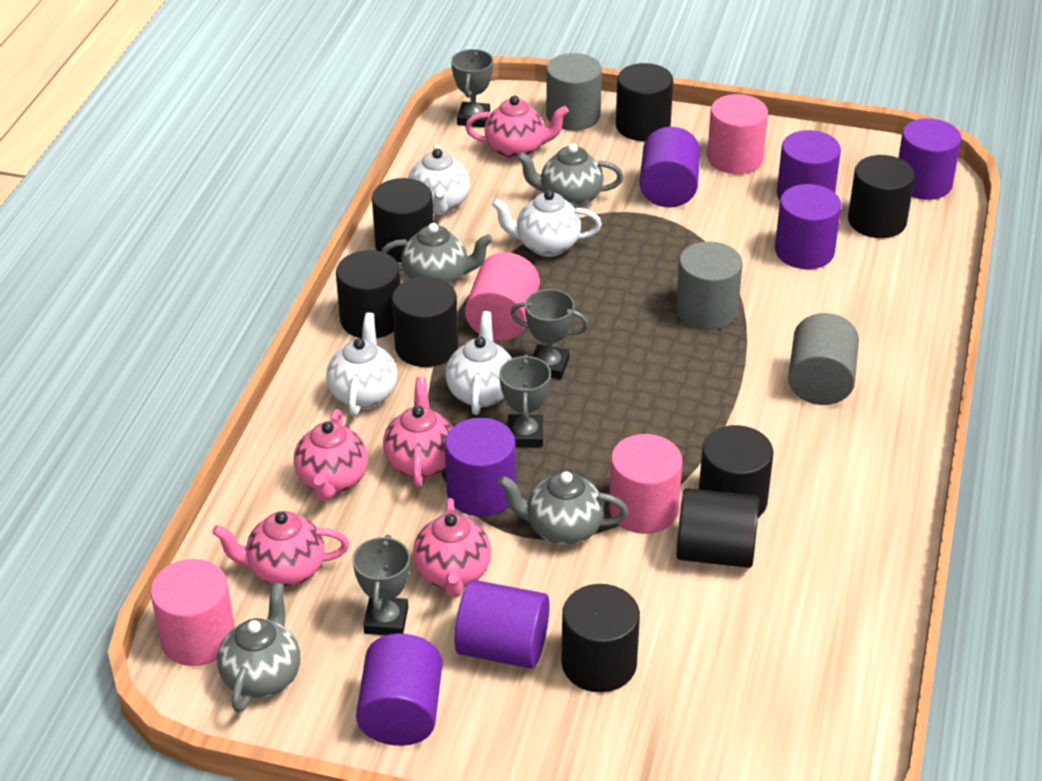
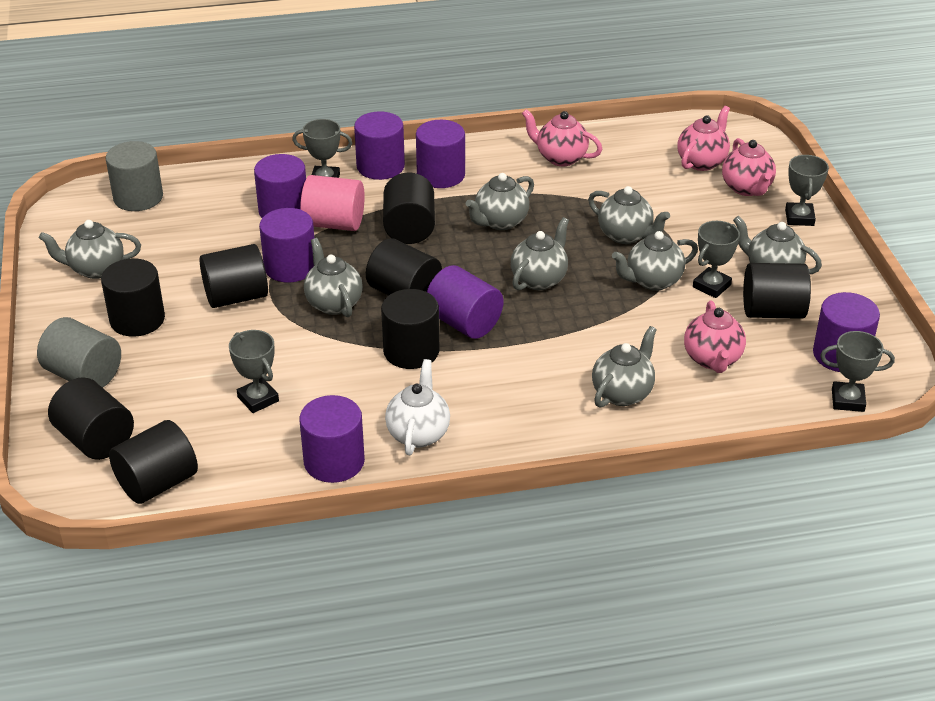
grey cylinder: 3 -> 2
grey teapot: 4 -> 8
grey trophy: 4 -> 5
pink cylinder: 4 -> 1
pink teapot: 5 -> 4
white teapot: 4 -> 1

